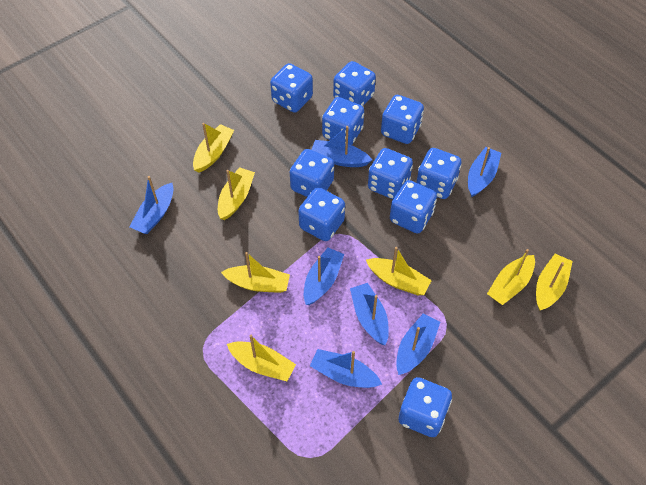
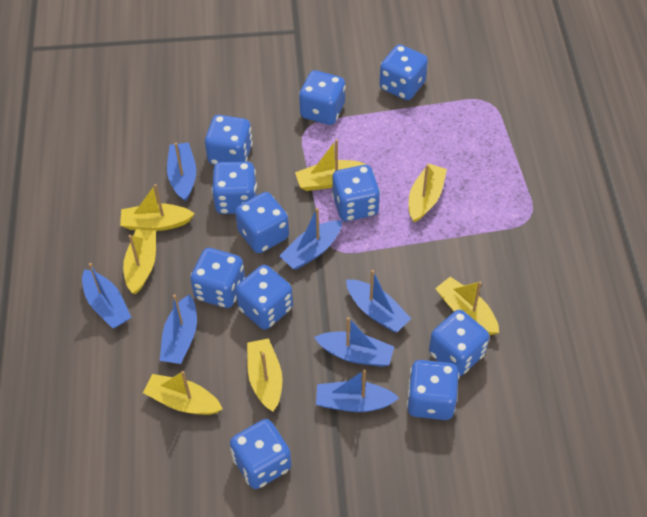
blue dice: 10 -> 11

